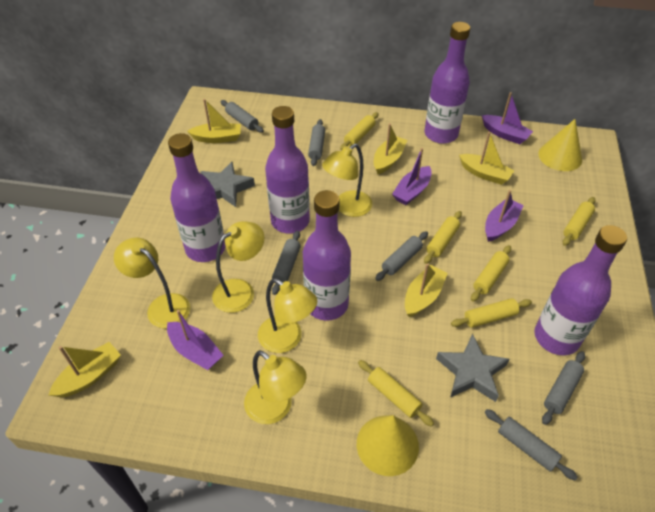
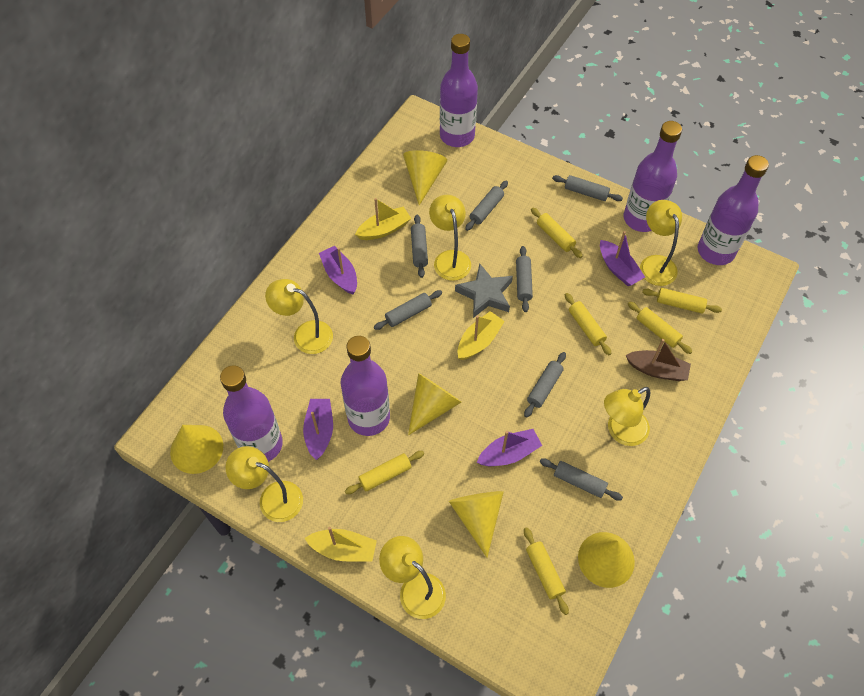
brown boat: 0 -> 1
grey rolling pin: 6 -> 7
grey star: 2 -> 1
yellow boat: 5 -> 3
yellow cone: 2 -> 5
yellow lamp: 5 -> 6

